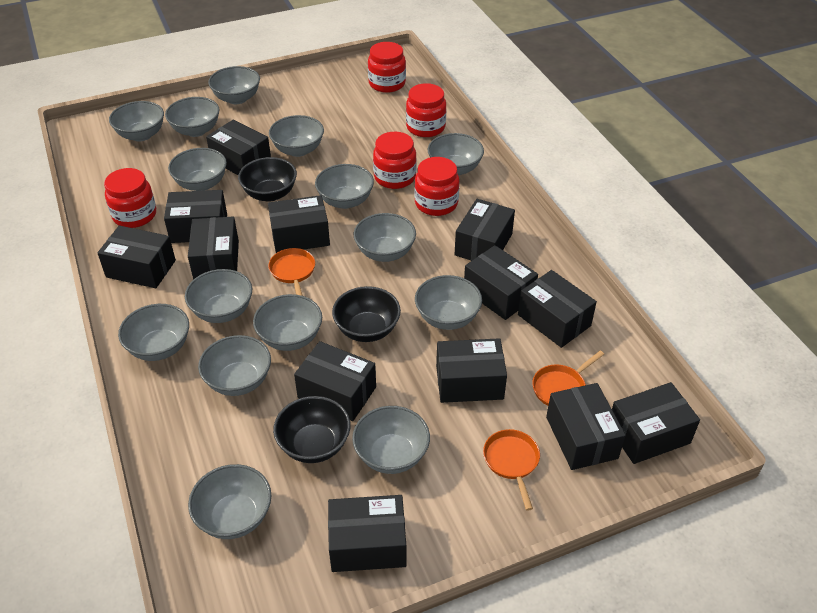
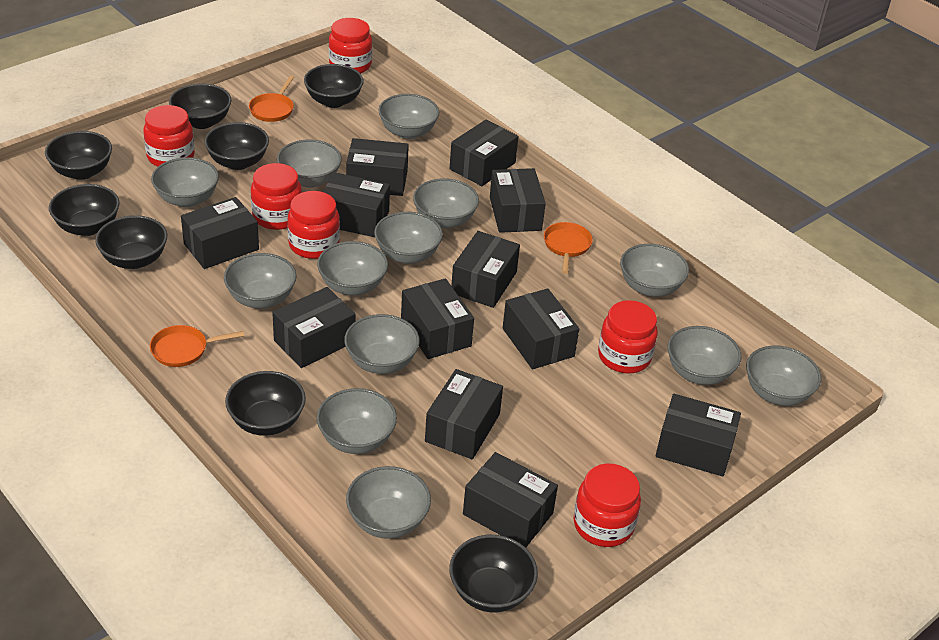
black bowl: 3 -> 8
black box: 13 -> 12
grey bowl: 15 -> 13
red jar: 5 -> 6

